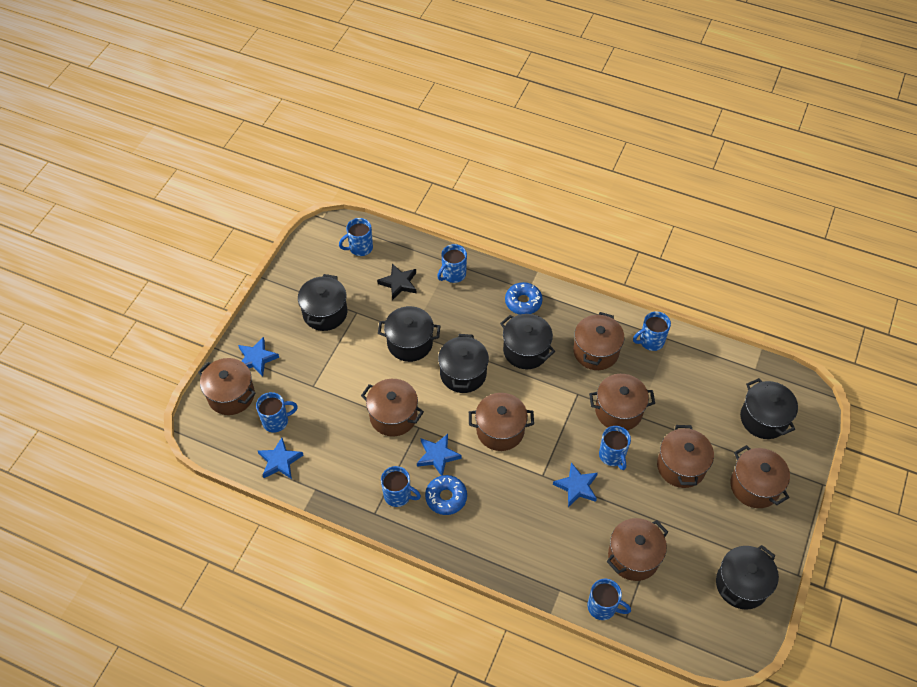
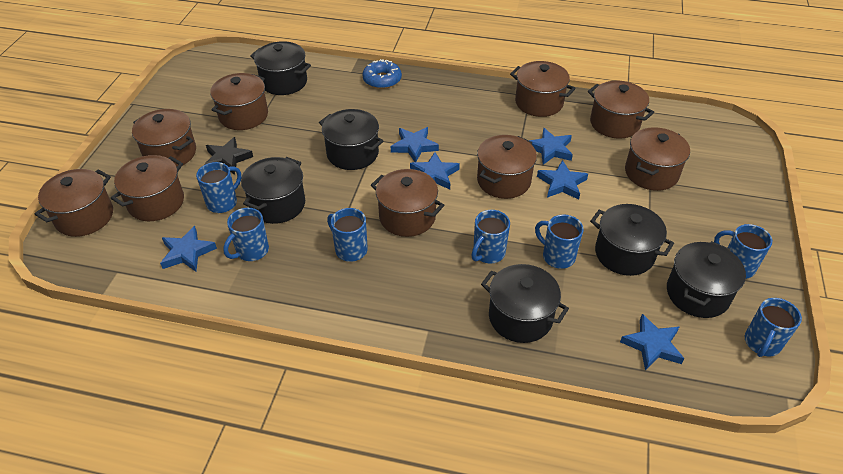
blue donut: 2 -> 1
blue star: 4 -> 6
brown pot: 8 -> 9

